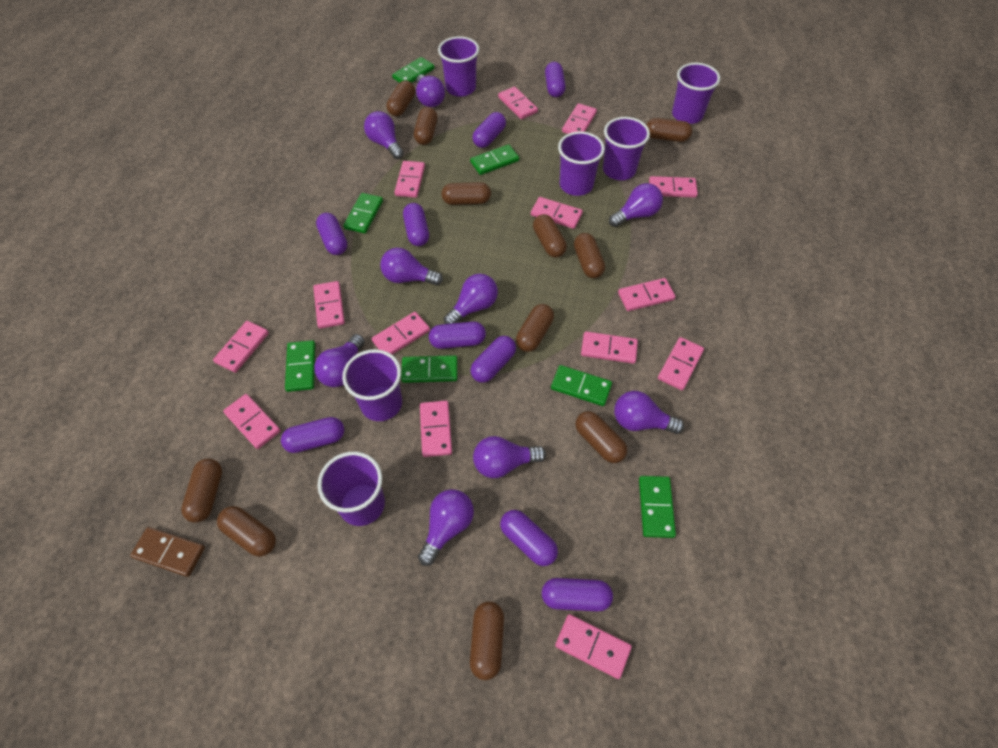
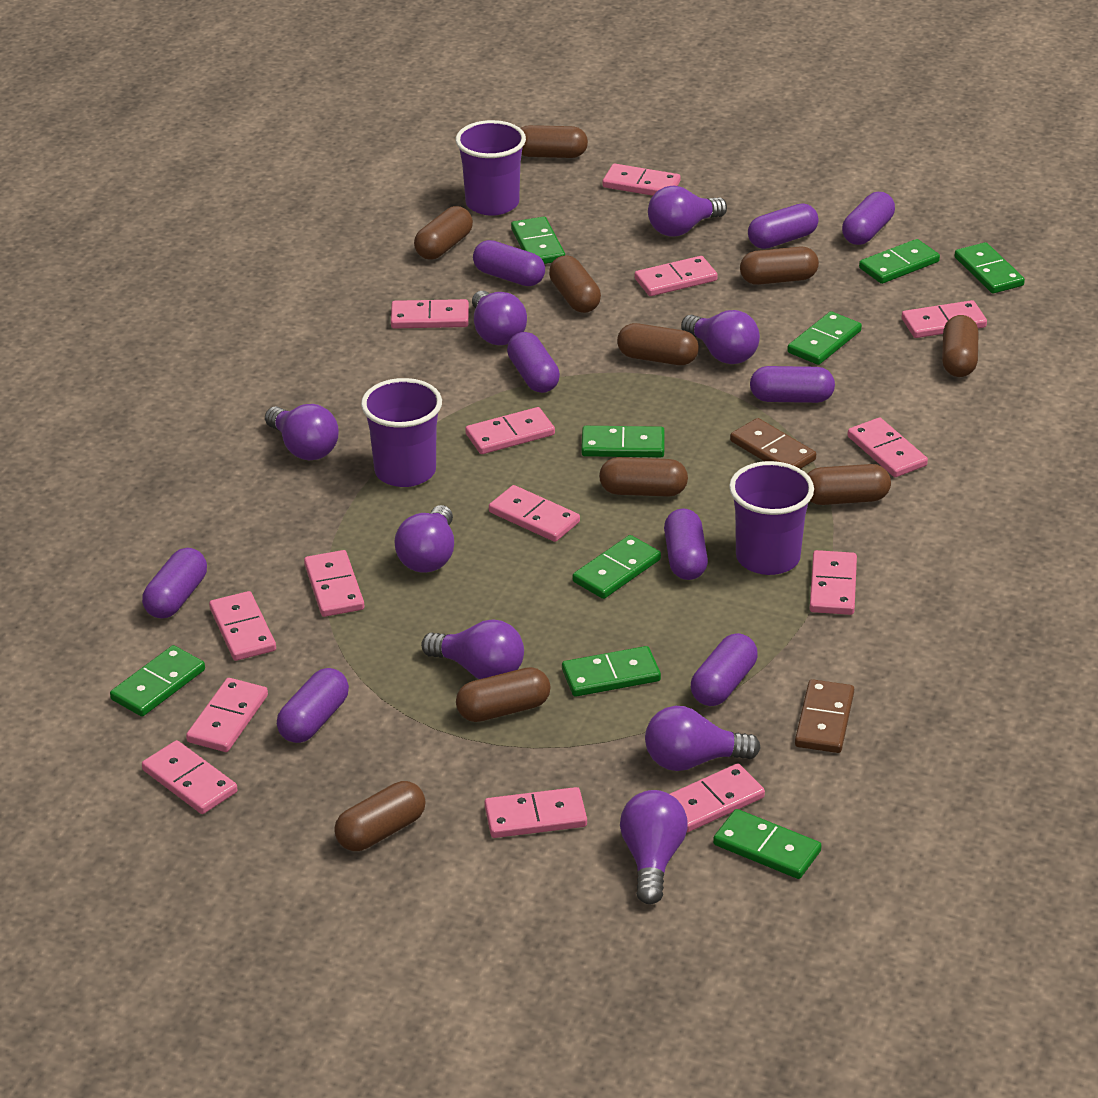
brown capsule: 11 -> 10
brown domino: 1 -> 2
green domino: 7 -> 9
purple cup: 6 -> 3
purple light bulb: 9 -> 8

